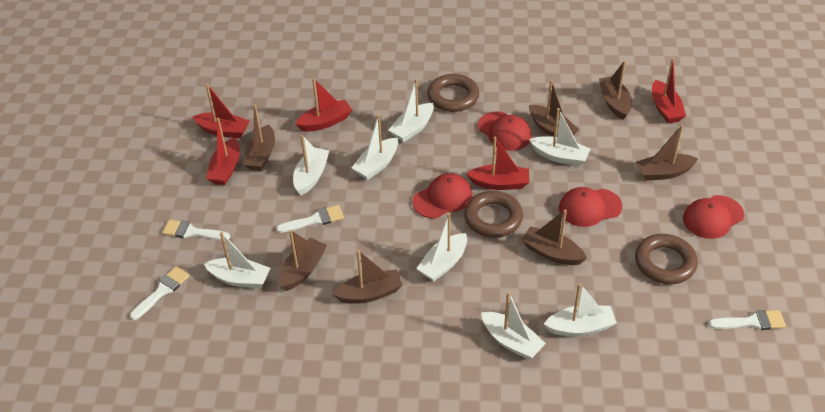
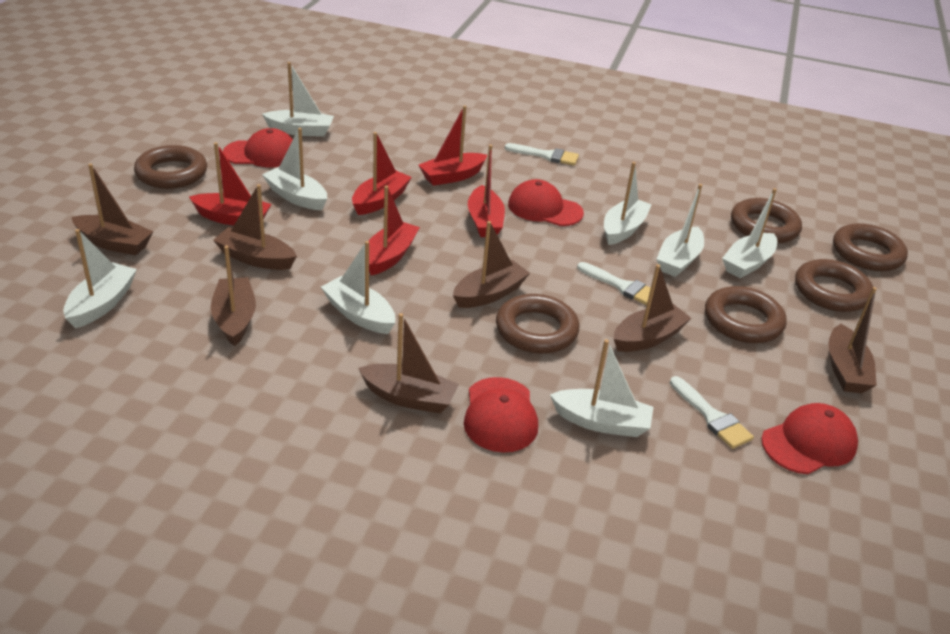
brown ring: 3 -> 6
white brush: 4 -> 3

